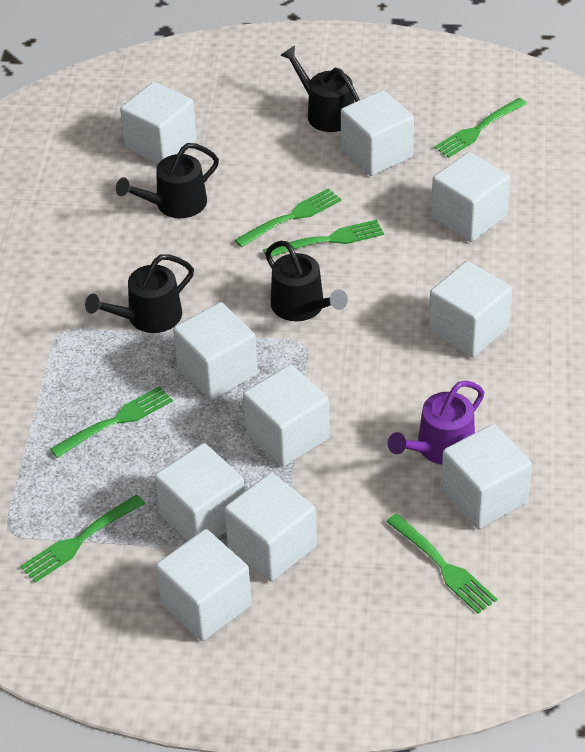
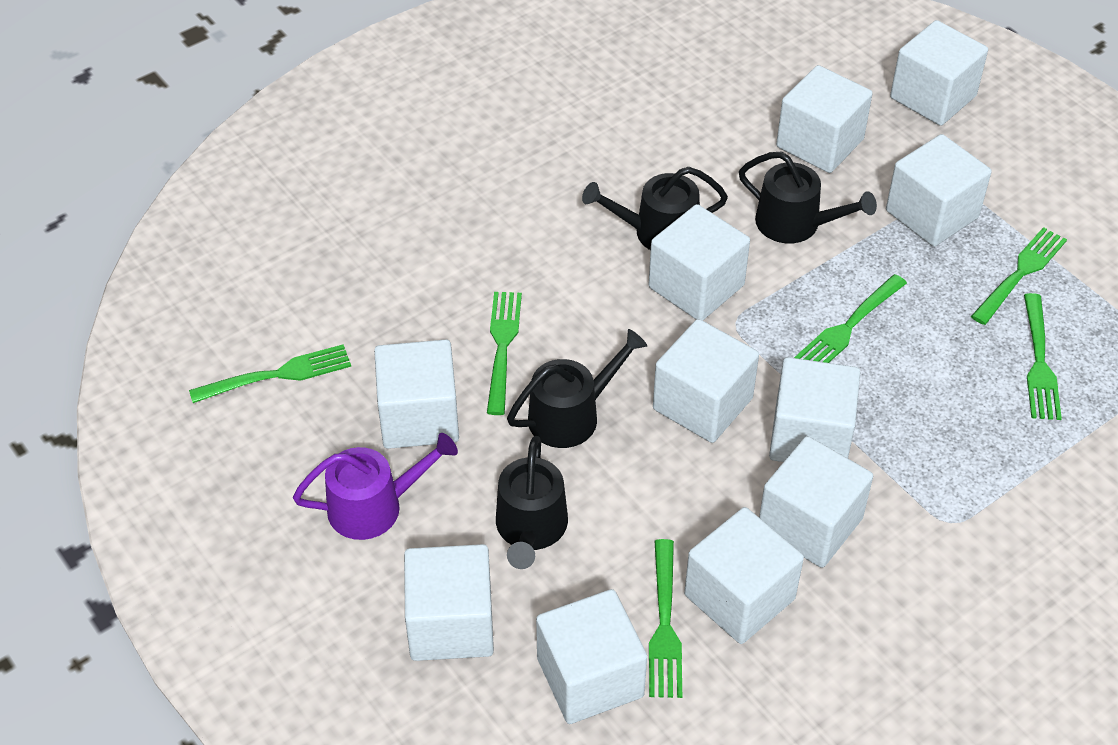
white cube: 10 -> 11

